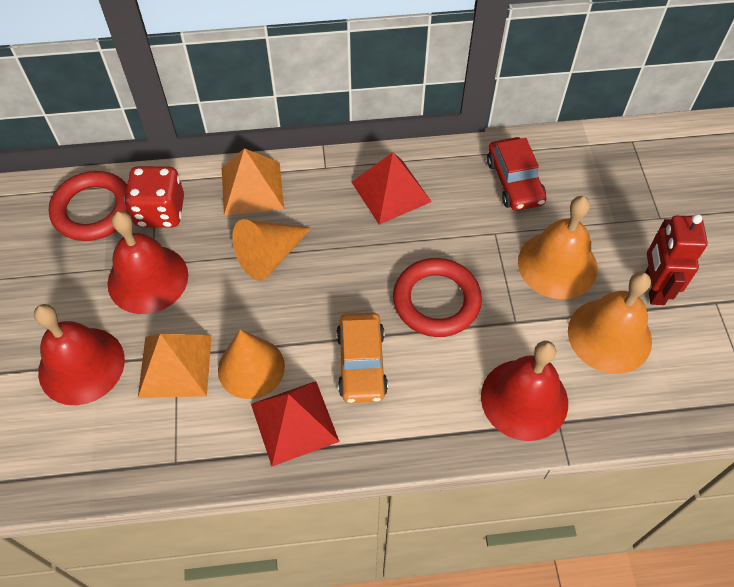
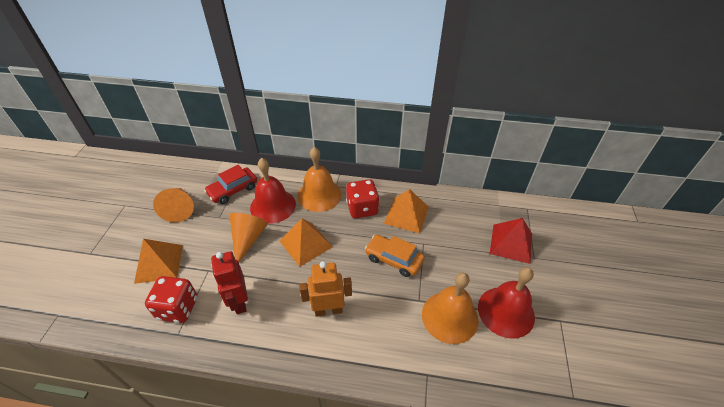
orange pyramid: 2 -> 3
orange robot: 0 -> 1
red bell: 3 -> 2
red dice: 1 -> 2
red pyramid: 2 -> 1
red ring: 2 -> 0

